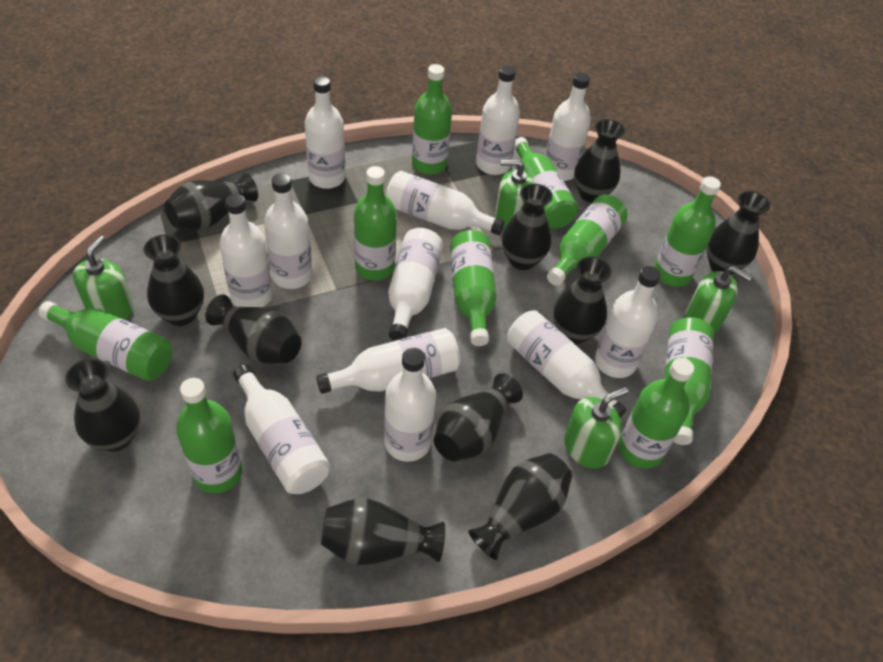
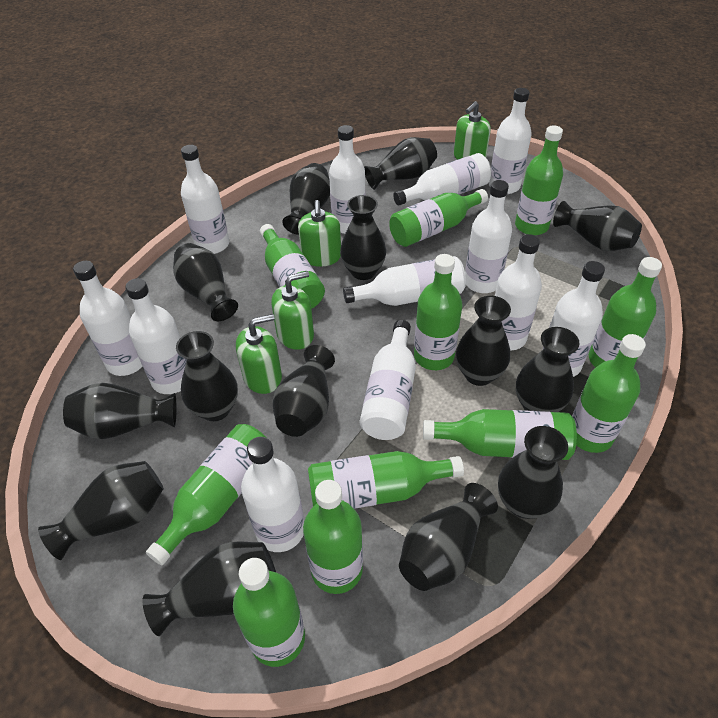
black vase: 11 -> 14
green bottle: 10 -> 11

